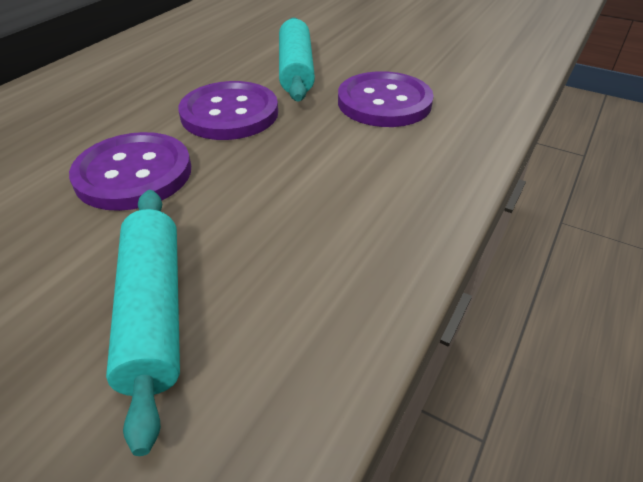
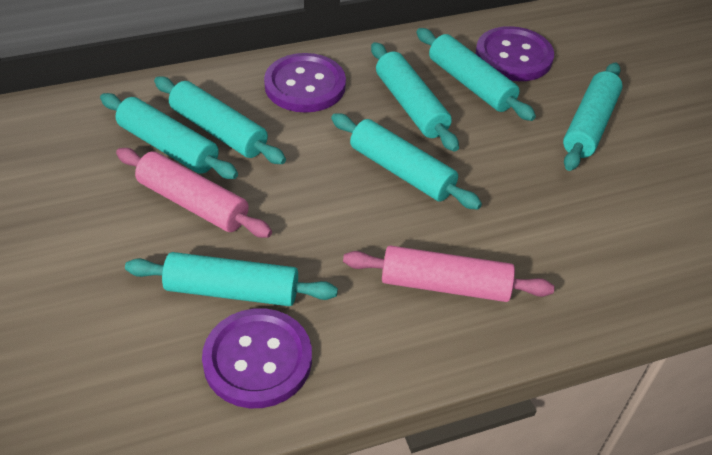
pink rolling pin: 0 -> 2
turquoise rolling pin: 2 -> 7

